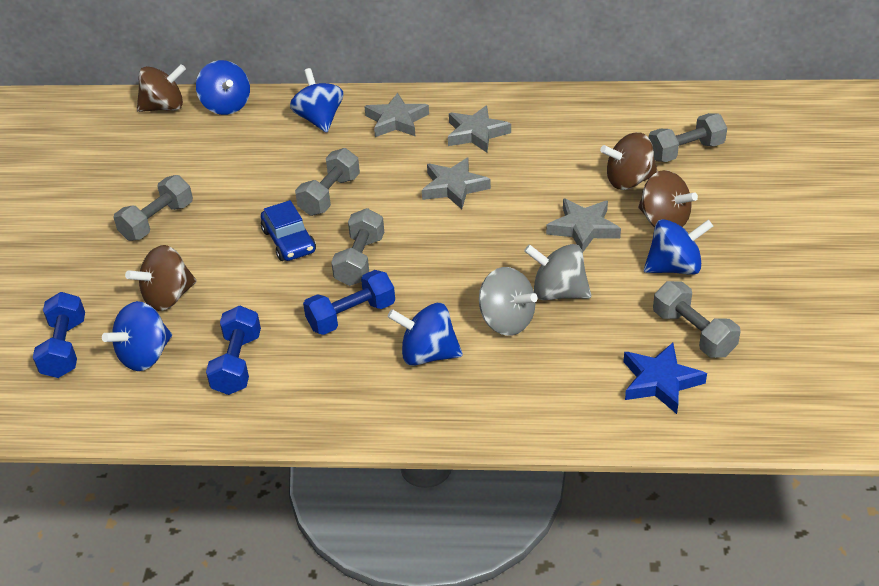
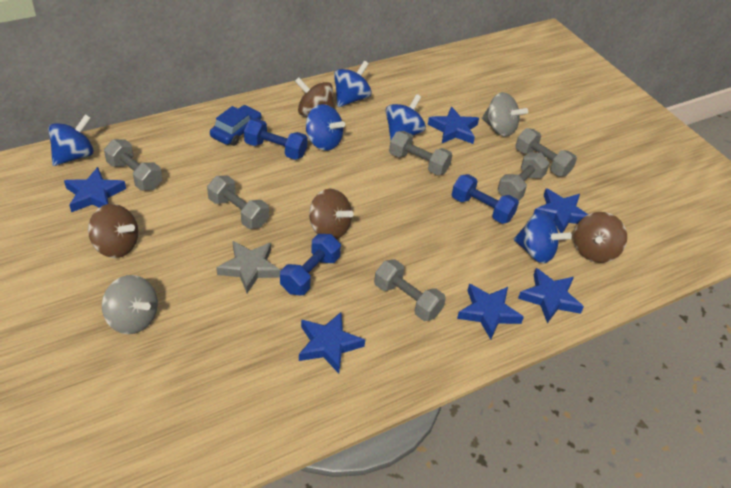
blue star: 1 -> 6
grey dumbbell: 5 -> 6
grey star: 4 -> 1

